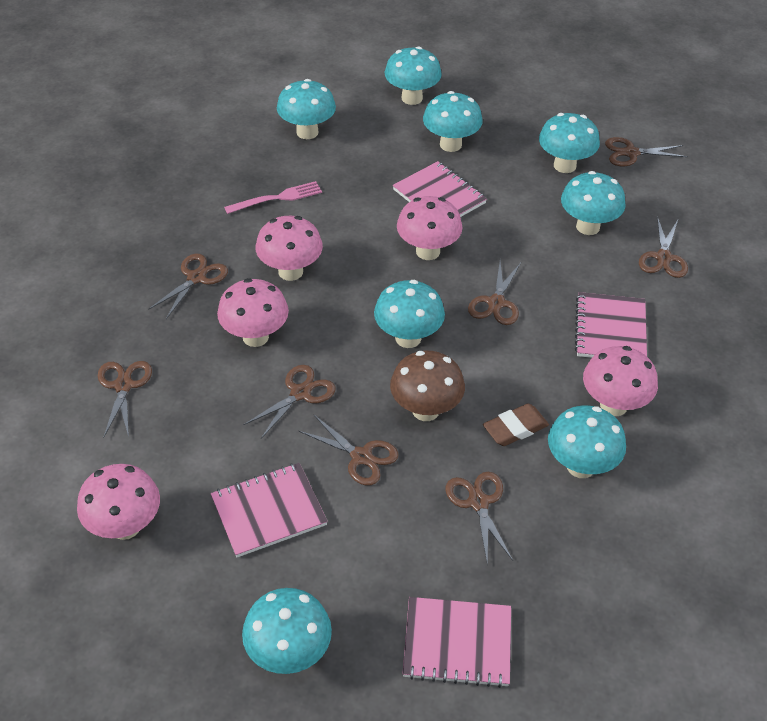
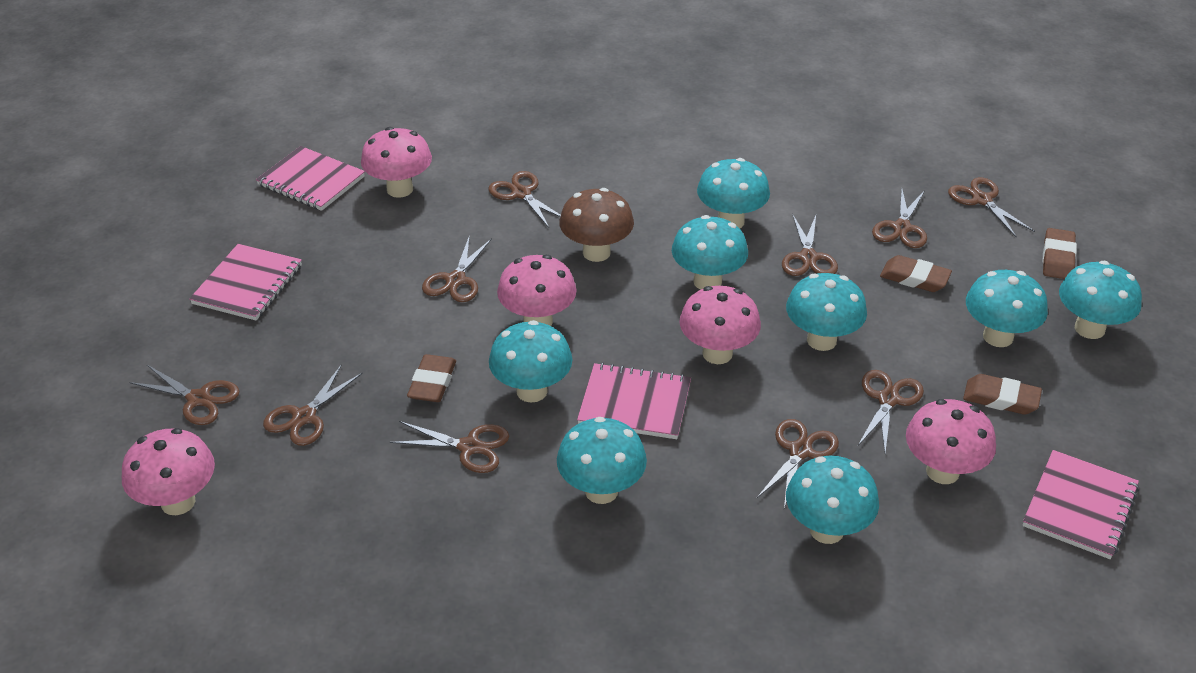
brown eraser: 1 -> 4
brown scissors: 8 -> 10
pink fork: 1 -> 0

